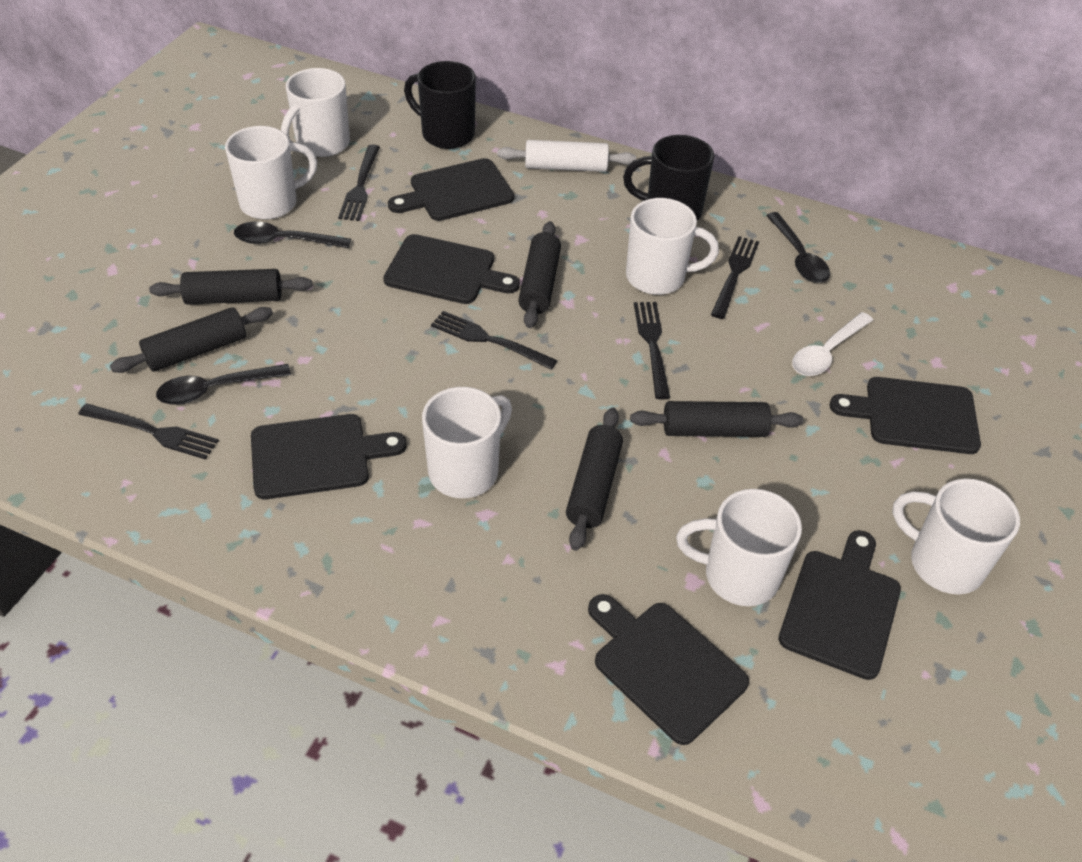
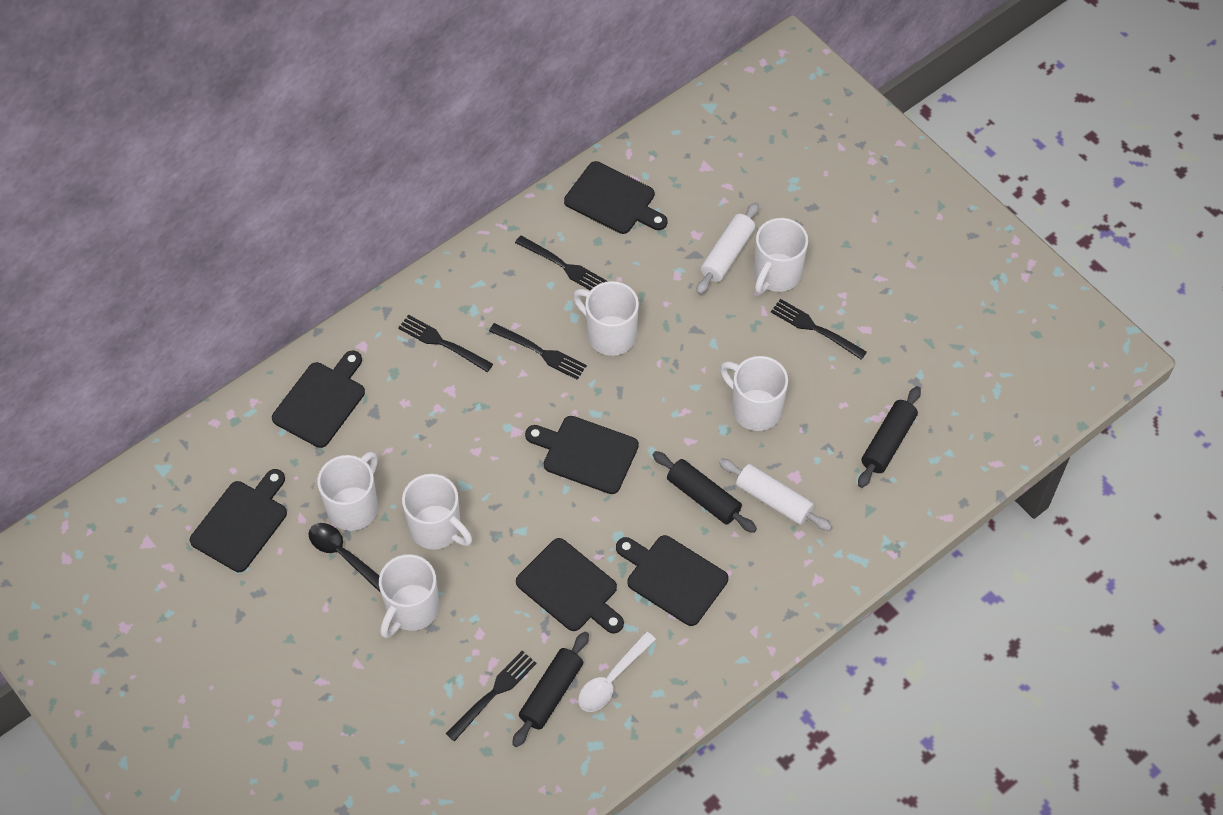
black mug: 2 -> 0
black rolling pin: 5 -> 3
black spoon: 3 -> 1
white rolling pin: 1 -> 2

